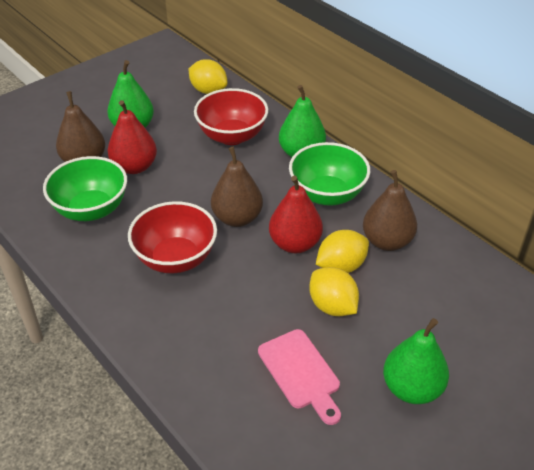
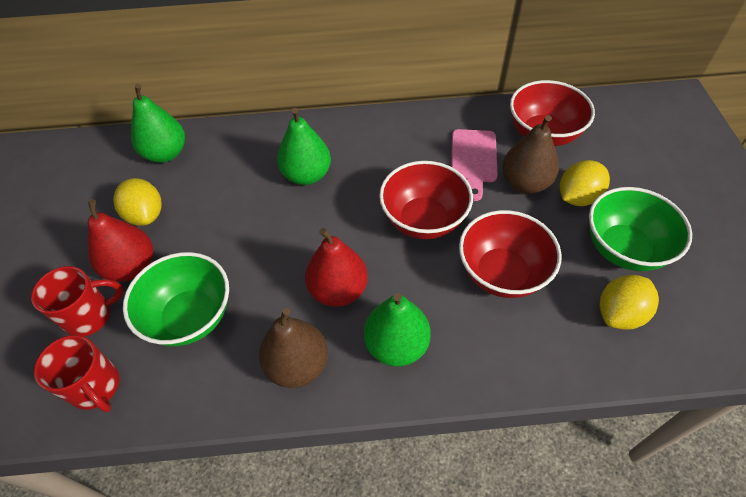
brown pear: 3 -> 2
red bowl: 2 -> 3
red mug: 0 -> 2

